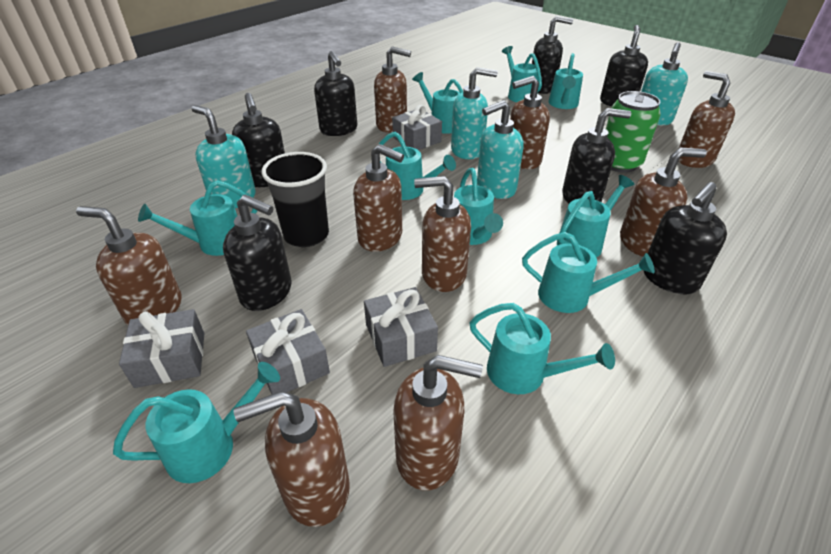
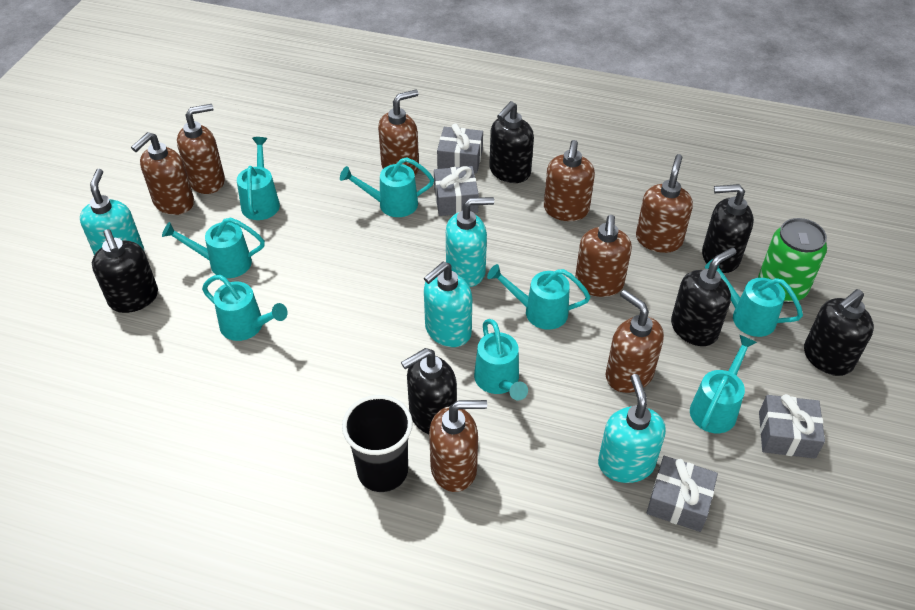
black soap dispenser: 7 -> 6
brown soap dispenser: 9 -> 8
turquoise watering can: 10 -> 8

